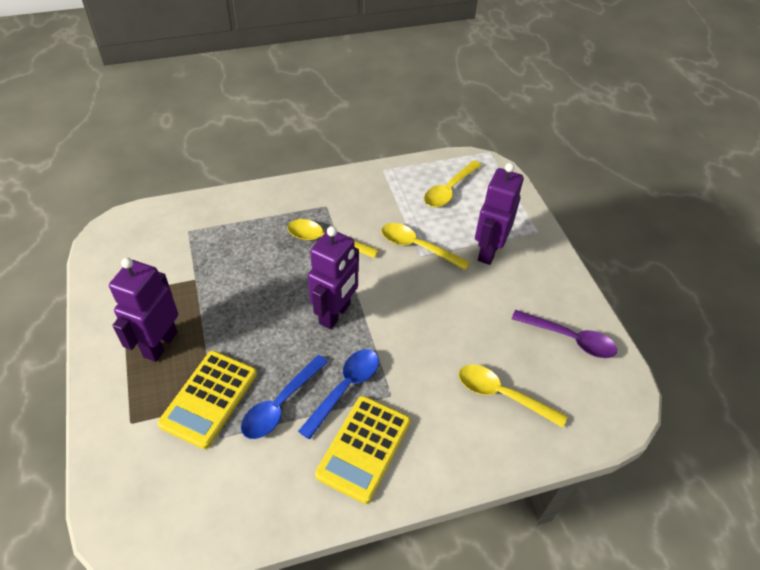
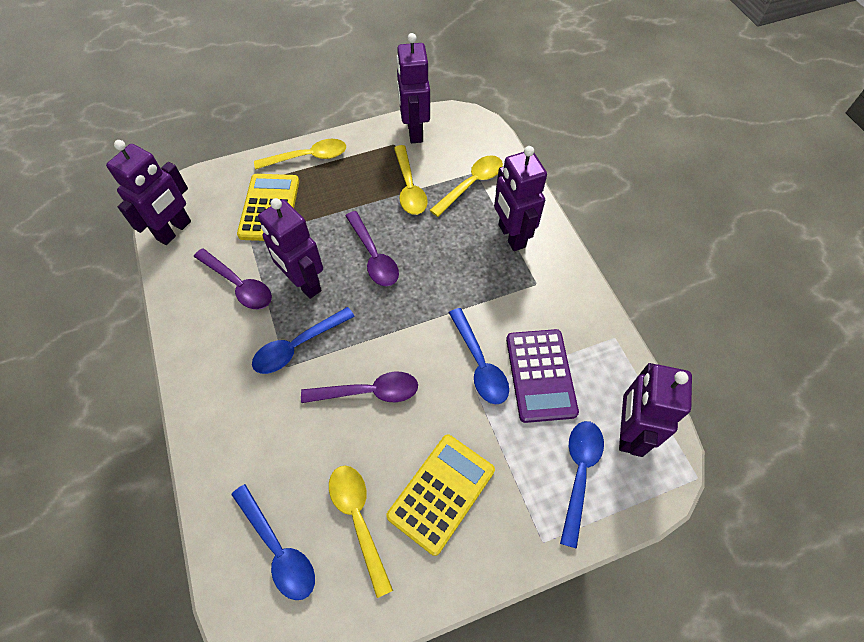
blue spoon: 2 -> 4
purple calculator: 0 -> 1
purple robot: 3 -> 5
purple spoon: 1 -> 3

